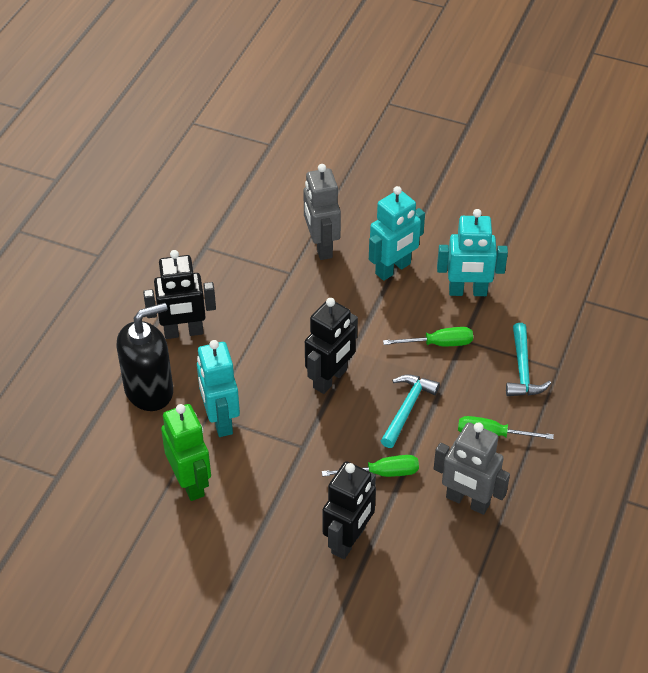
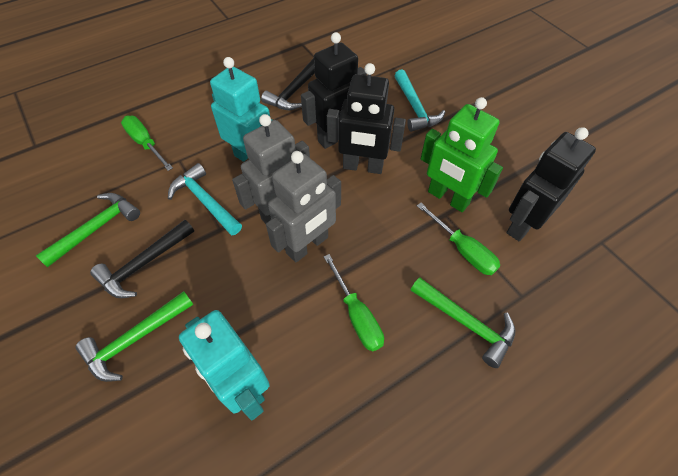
black hammer: 0 -> 2
black soap dispenser: 1 -> 0
green hammer: 0 -> 3
turquoise robot: 3 -> 2

